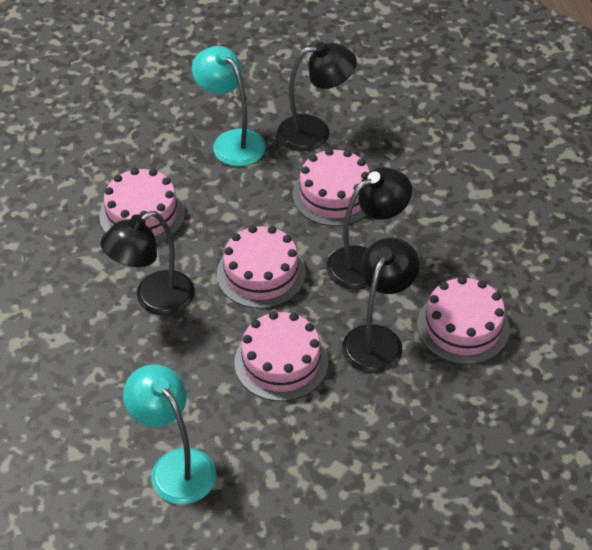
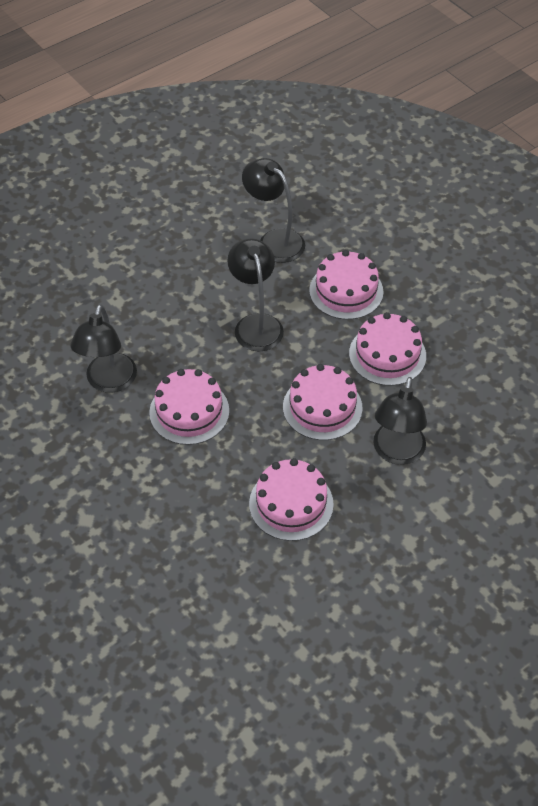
turquoise lamp: 2 -> 0

